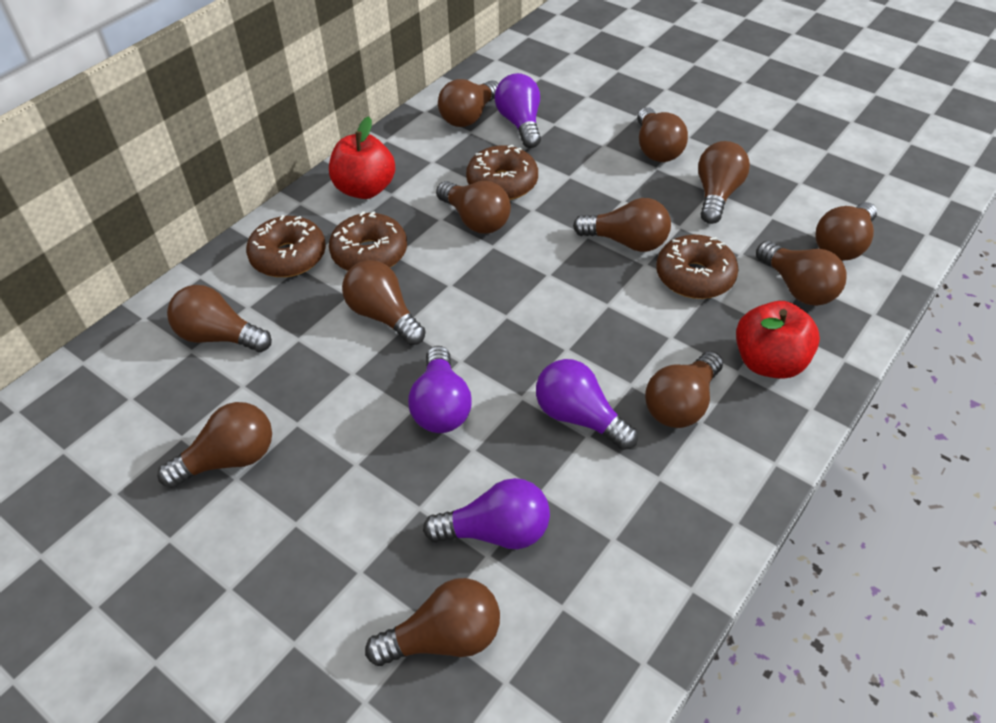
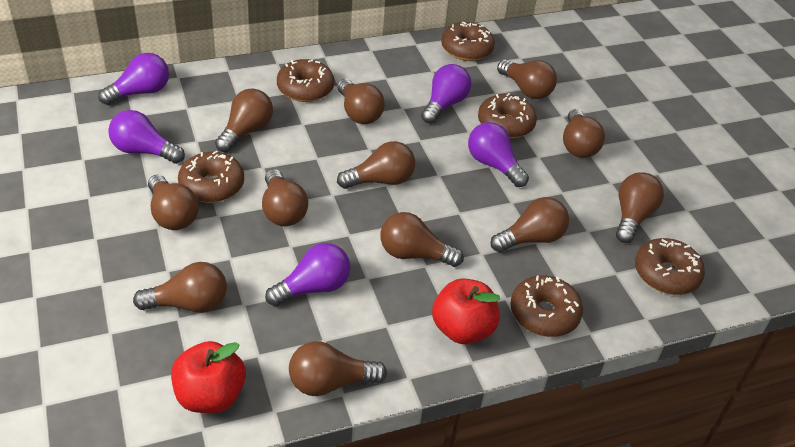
brown donut: 4 -> 6
purple light bulb: 4 -> 5

